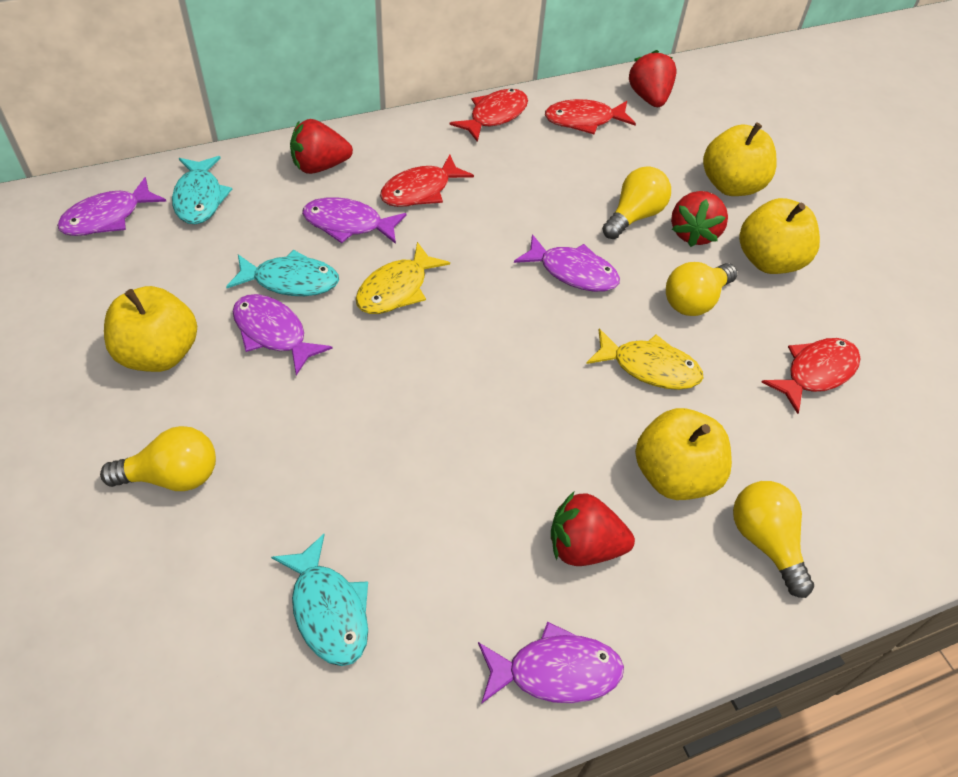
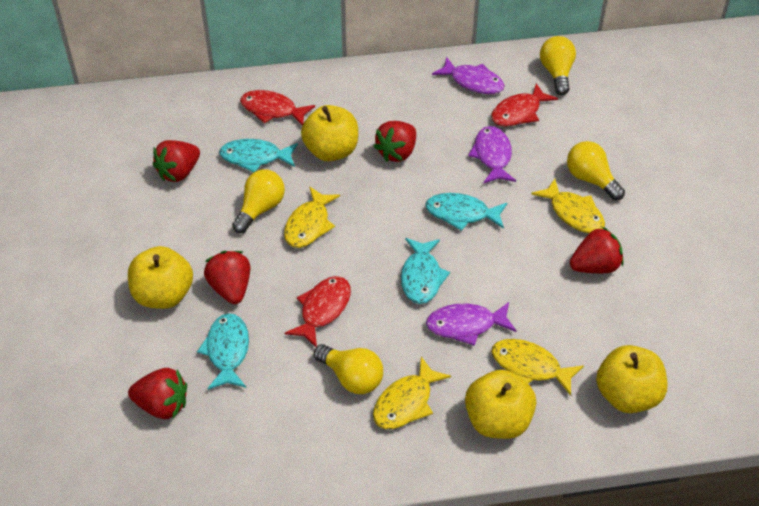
purple fish: 5 -> 3
red fish: 4 -> 3
red strawberry: 4 -> 5
turquoise fish: 3 -> 4
yellow fish: 2 -> 4

